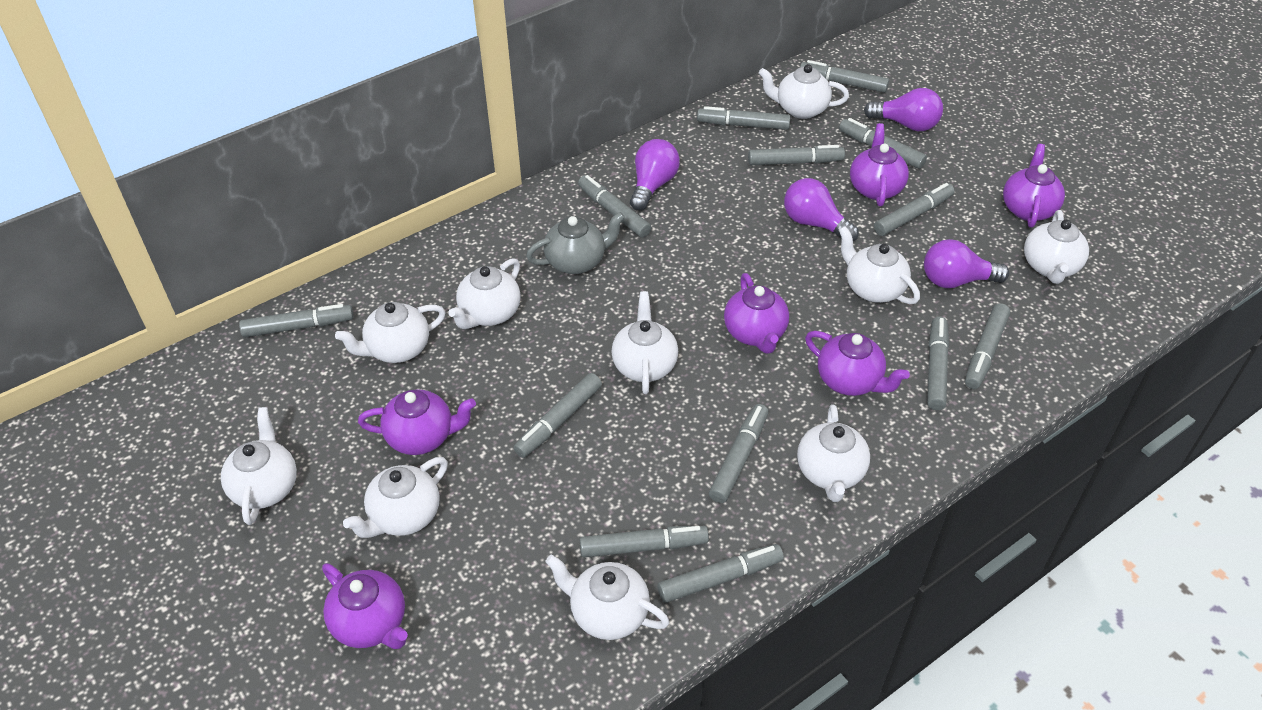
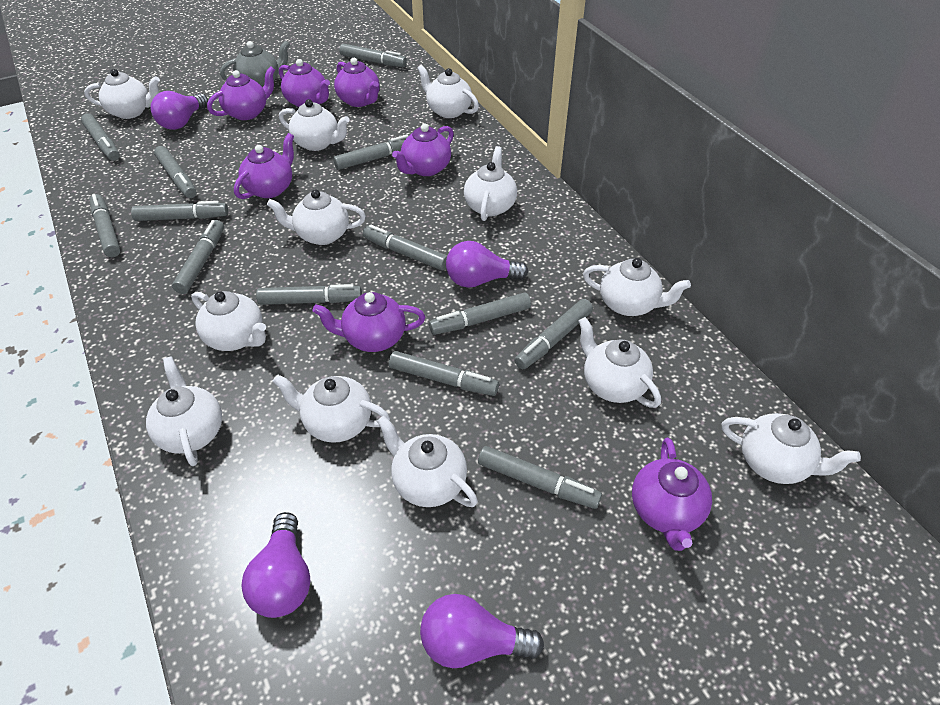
purple teapot: 6 -> 7
white teapot: 10 -> 12

